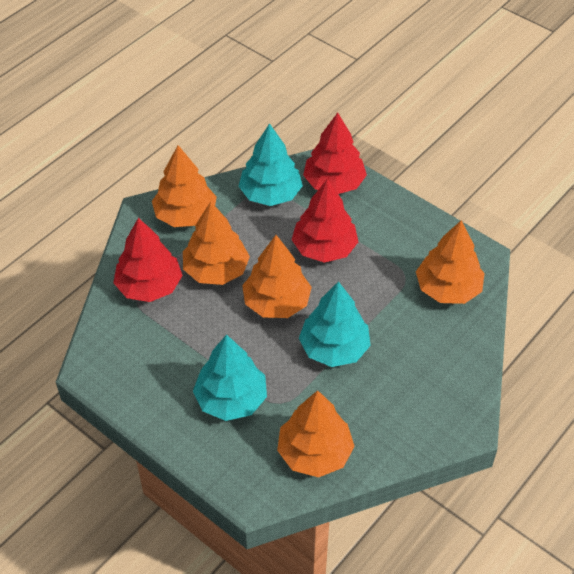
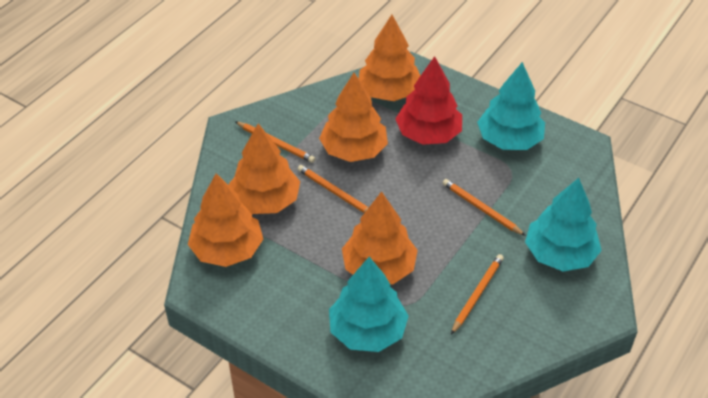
orange pencil: 0 -> 4
red tree: 3 -> 1

